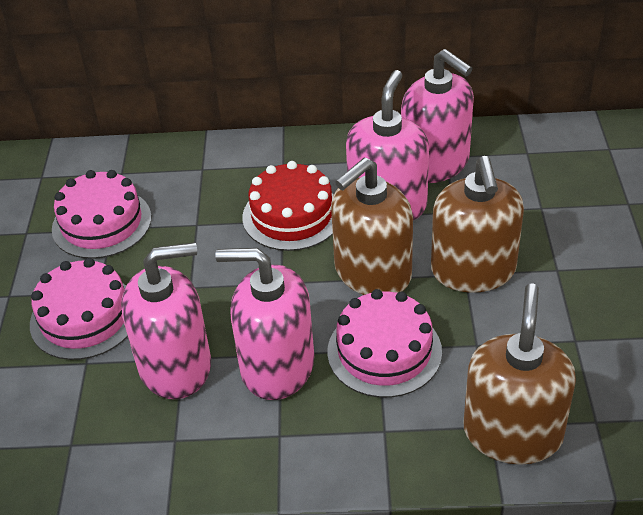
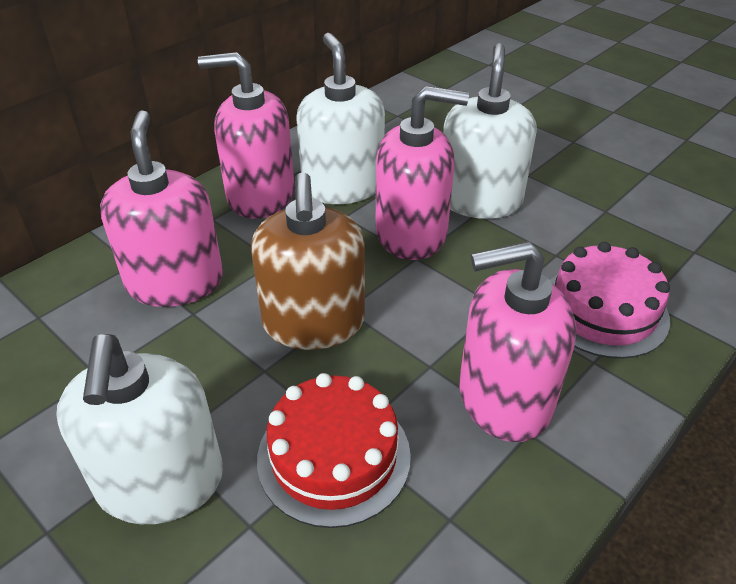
brown soap dispenser: 3 -> 1
pink cake: 3 -> 1
white soap dispenser: 0 -> 3

